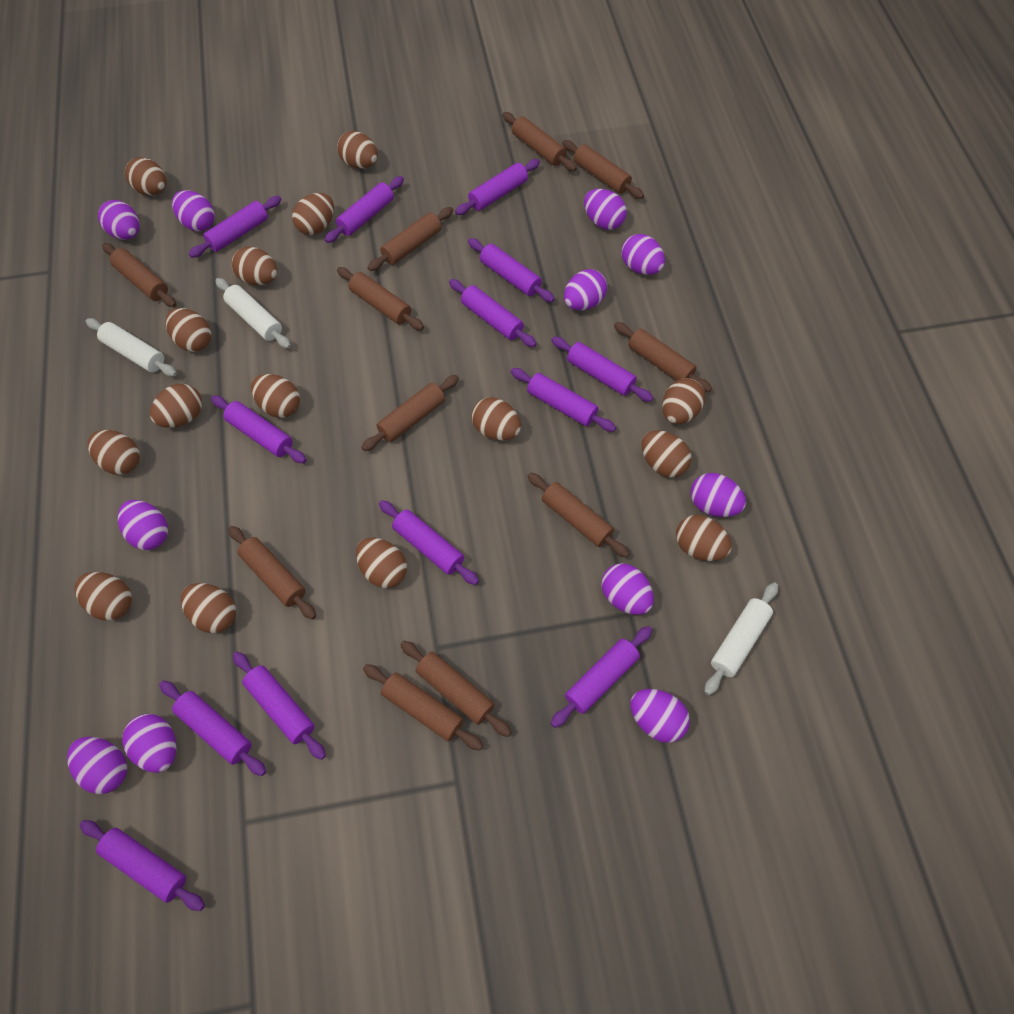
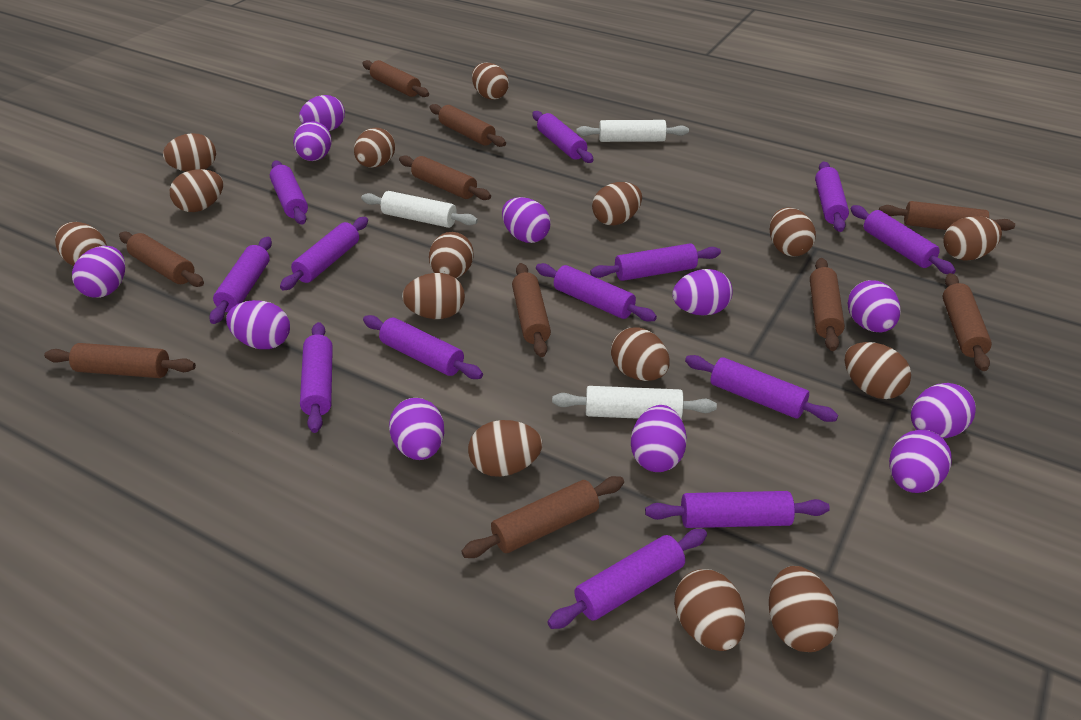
brown rolling pin: 11 -> 10

